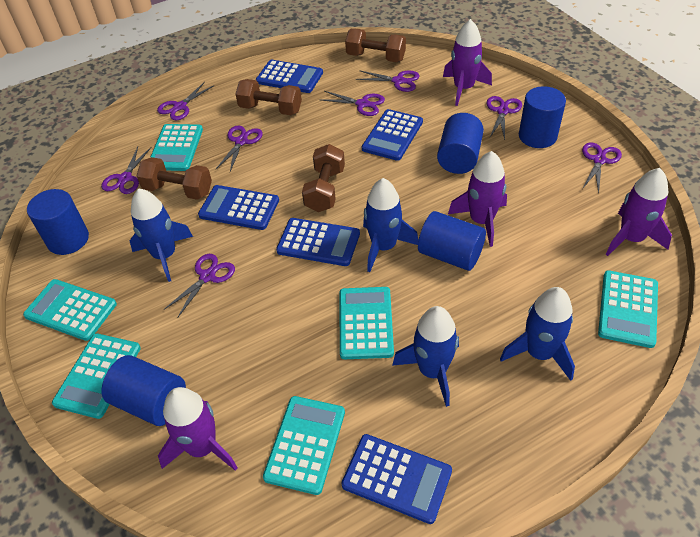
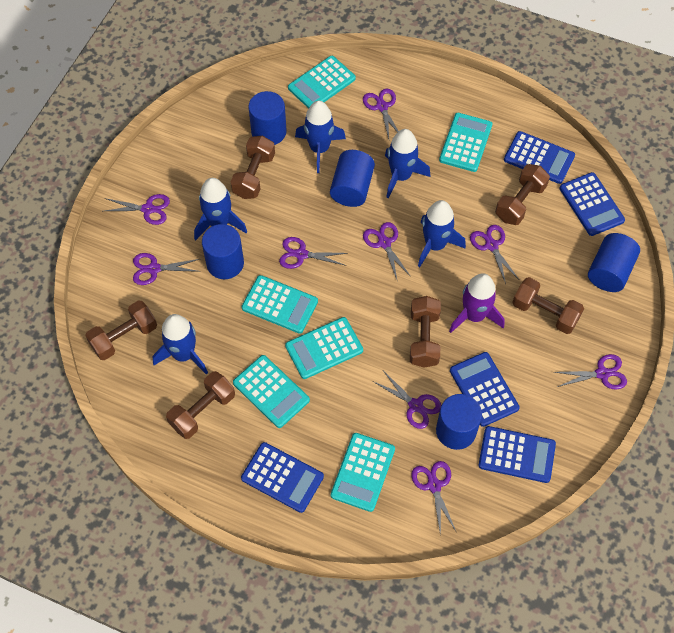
blue rocket: 4 -> 5
brown dumbbell: 4 -> 6
purple rocket: 4 -> 1
purple scissors: 8 -> 9

